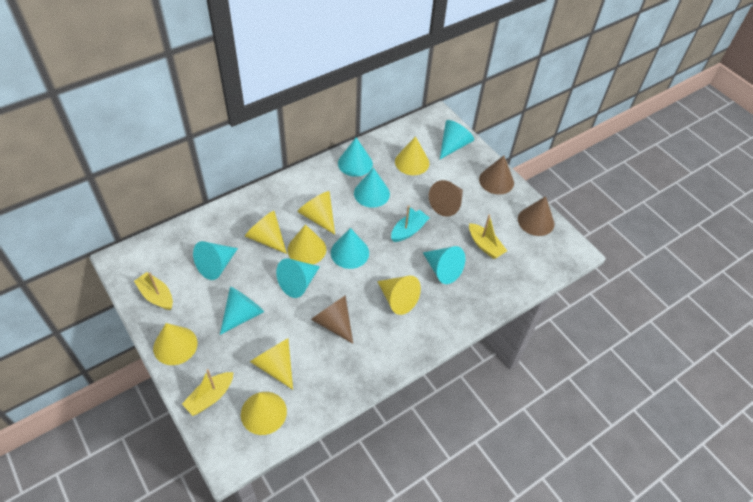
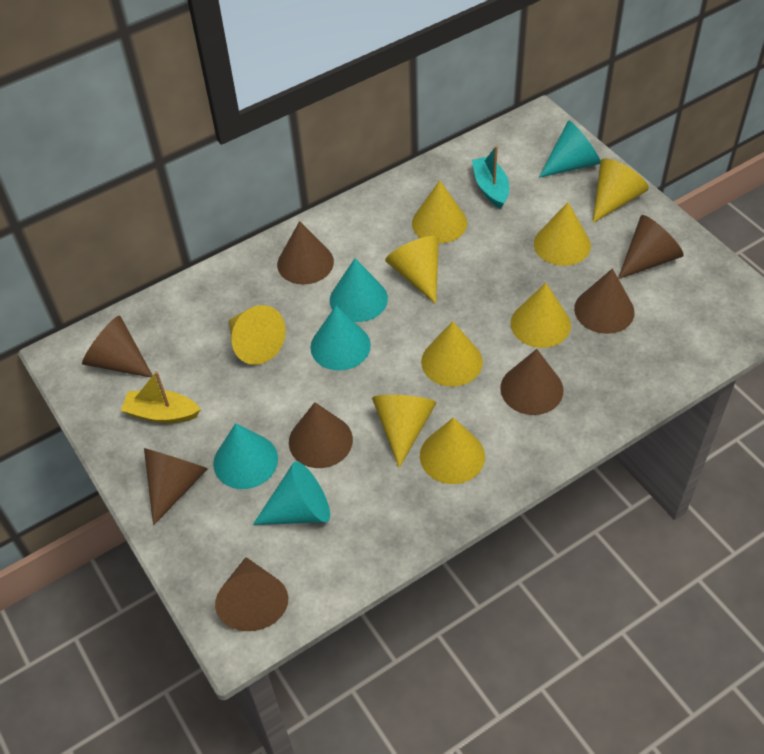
brown cone: 4 -> 8
turquoise cone: 8 -> 5
yellow boat: 3 -> 1
yellow cone: 8 -> 9

